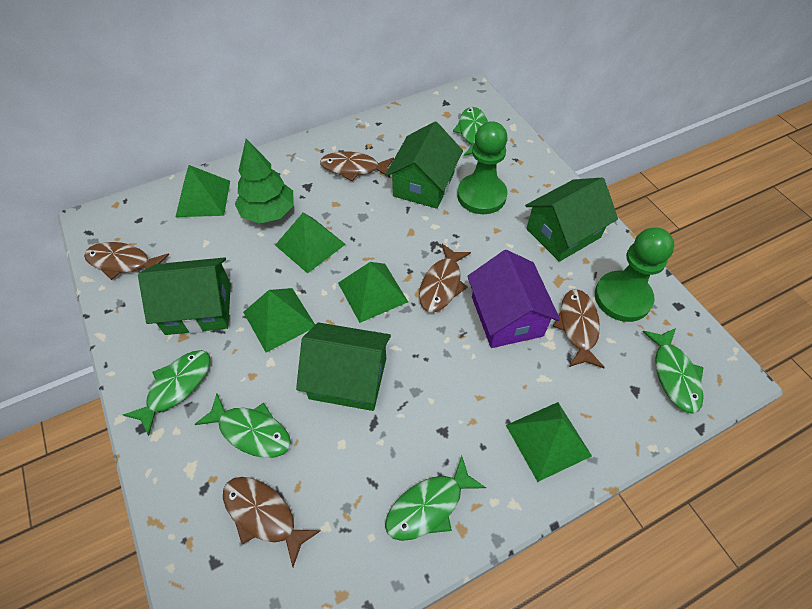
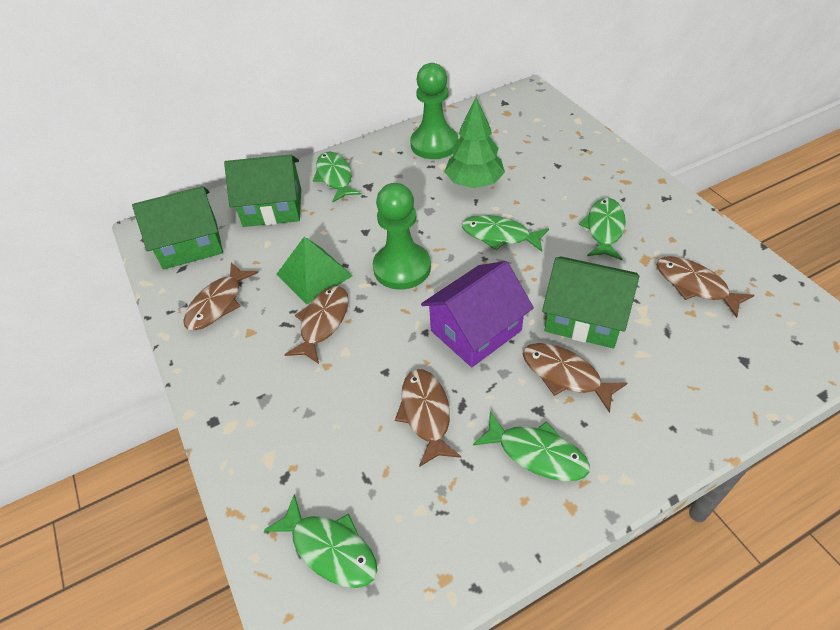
green house: 4 -> 3
green pyramid: 5 -> 1

